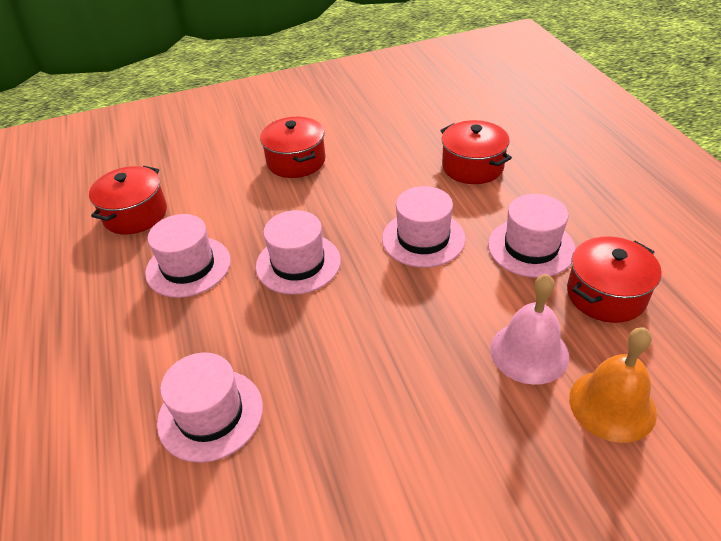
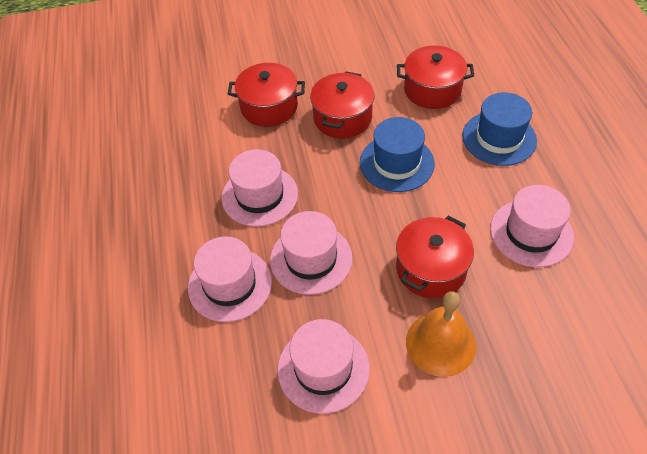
blue hat: 0 -> 2
pink bell: 1 -> 0

